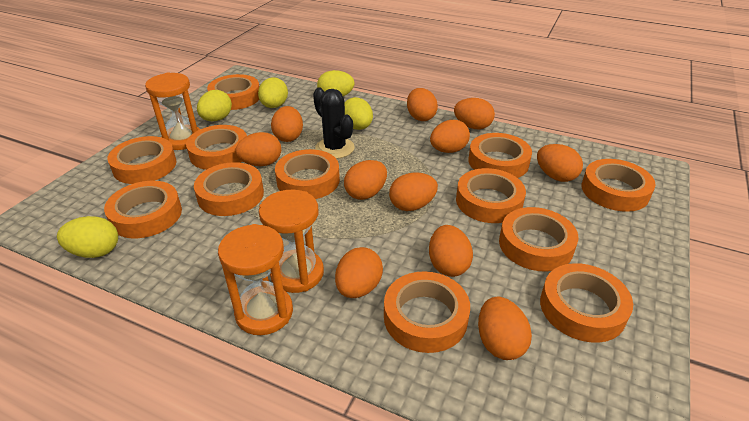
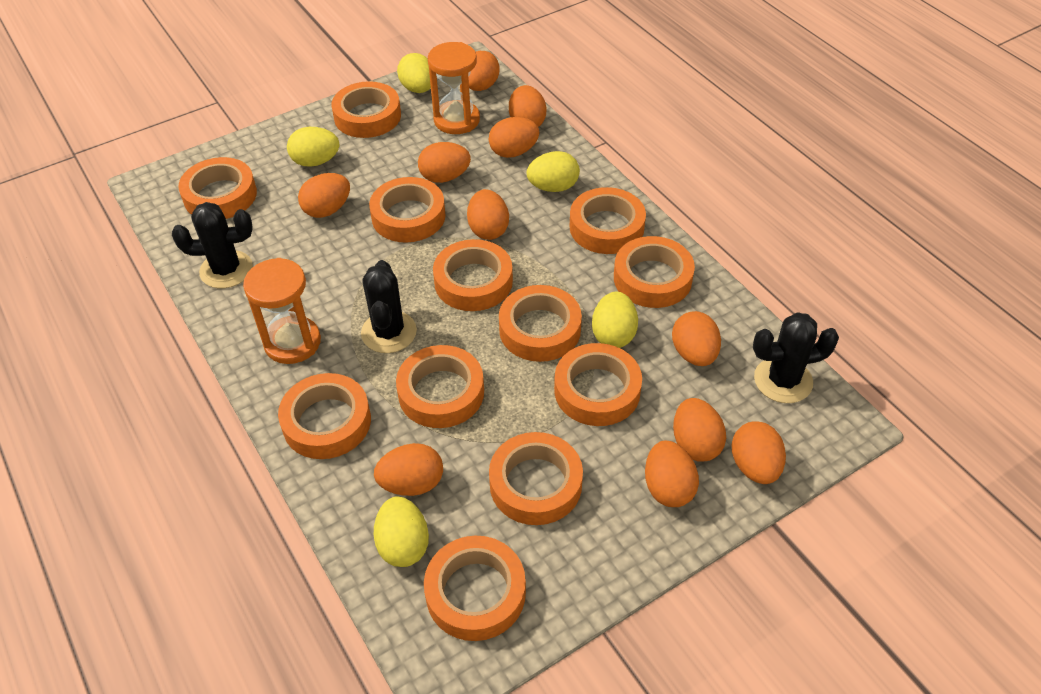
black cactus: 1 -> 3
orange hourglass: 3 -> 2

